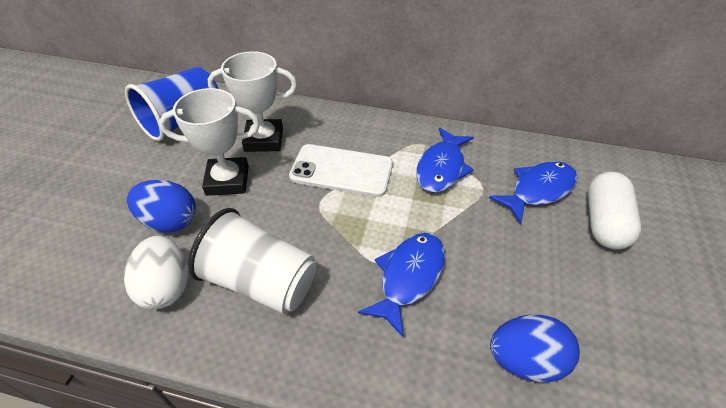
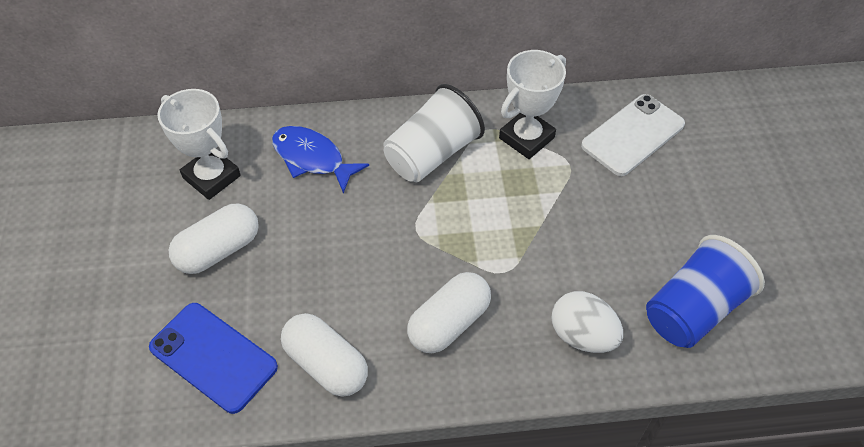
blue egg: 2 -> 0
blue fish: 3 -> 1
blue phone: 0 -> 1
white capsule: 1 -> 3

